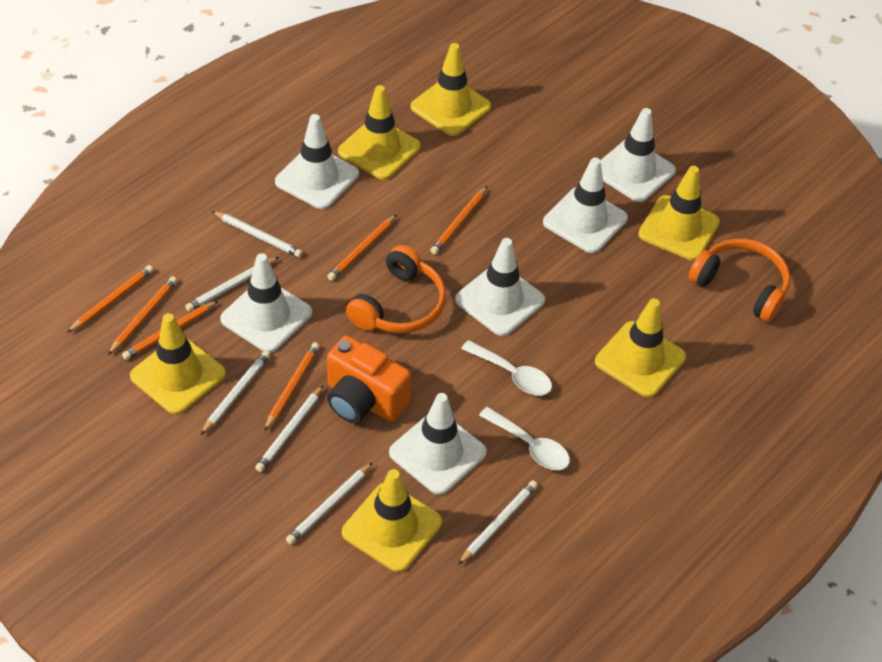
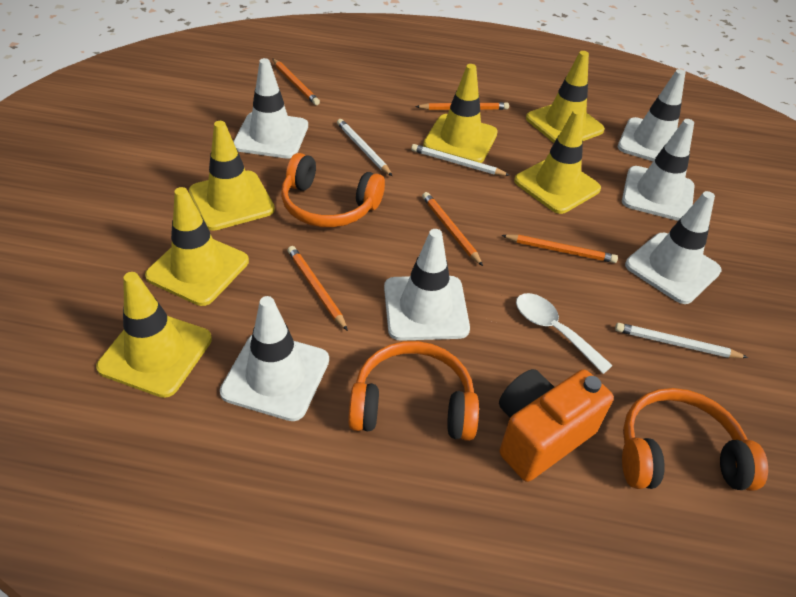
orange headphones: 2 -> 3
orange pencil: 6 -> 5
white pencil: 6 -> 3
white spoon: 2 -> 1

